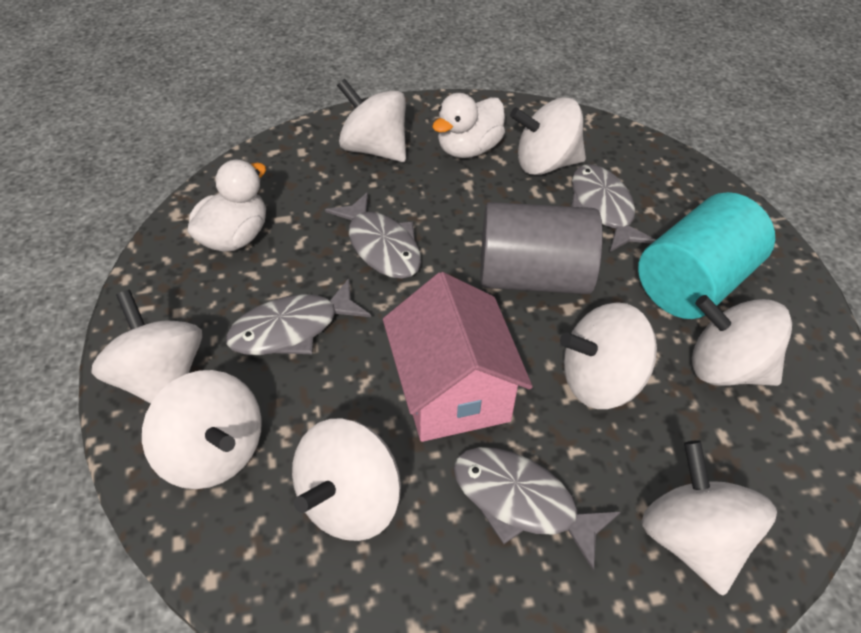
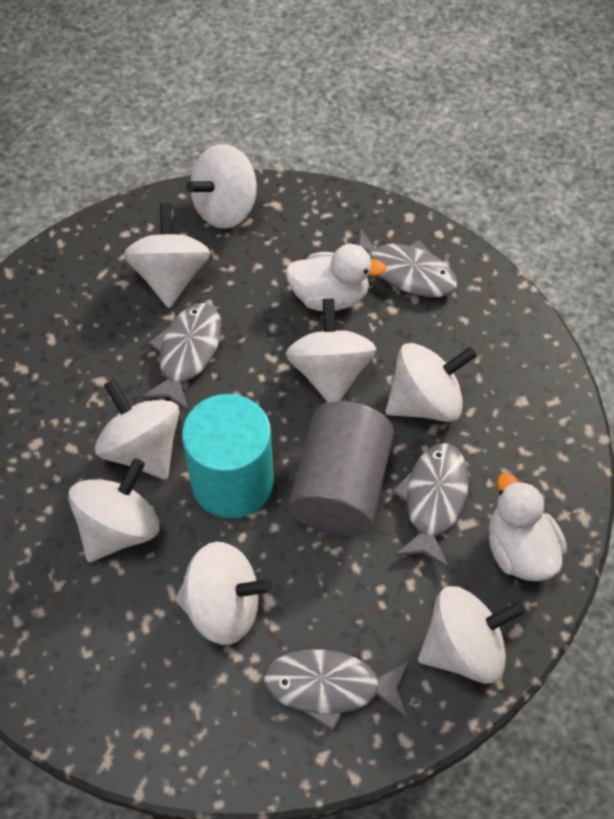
pink house: 1 -> 0

